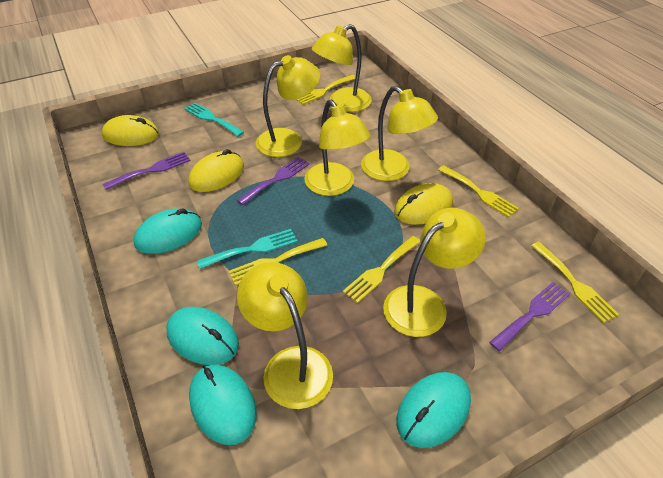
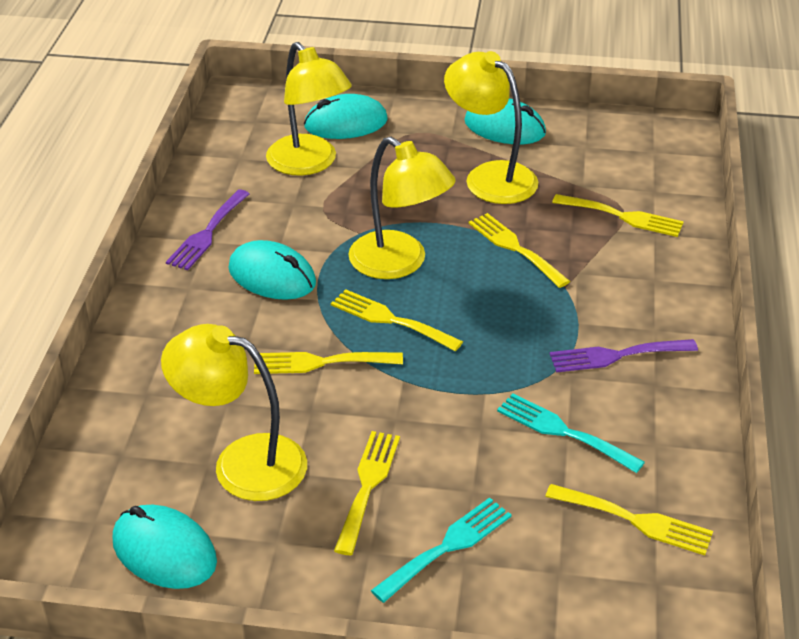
purple fork: 3 -> 2
yellow fork: 5 -> 6
yellow lamp: 6 -> 4
yellow mouse: 3 -> 0

